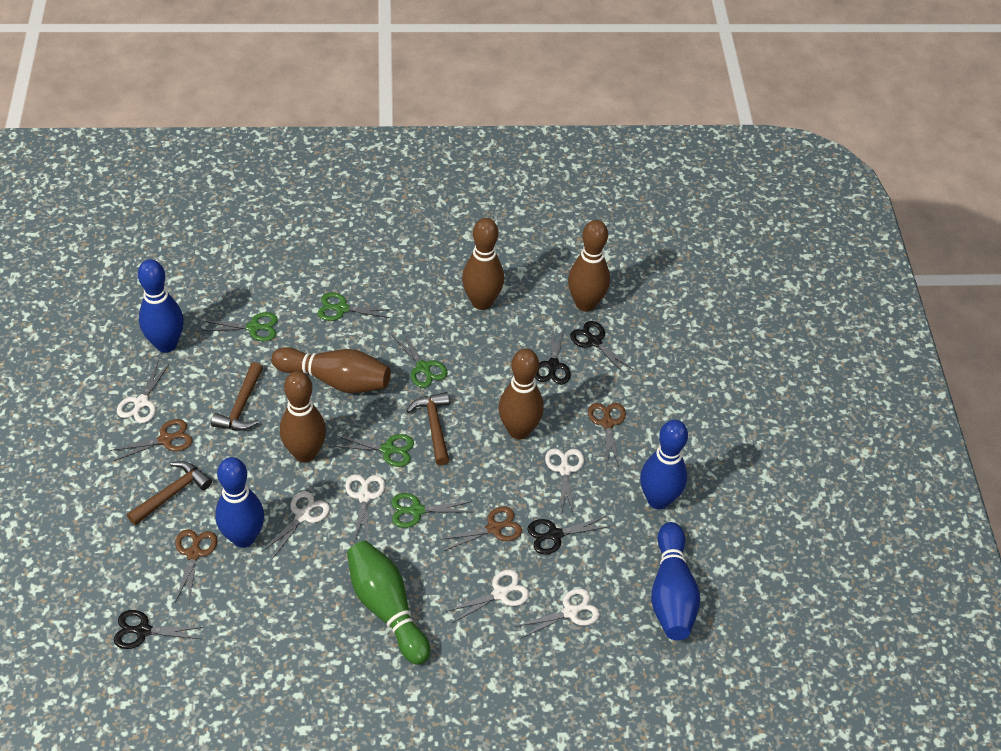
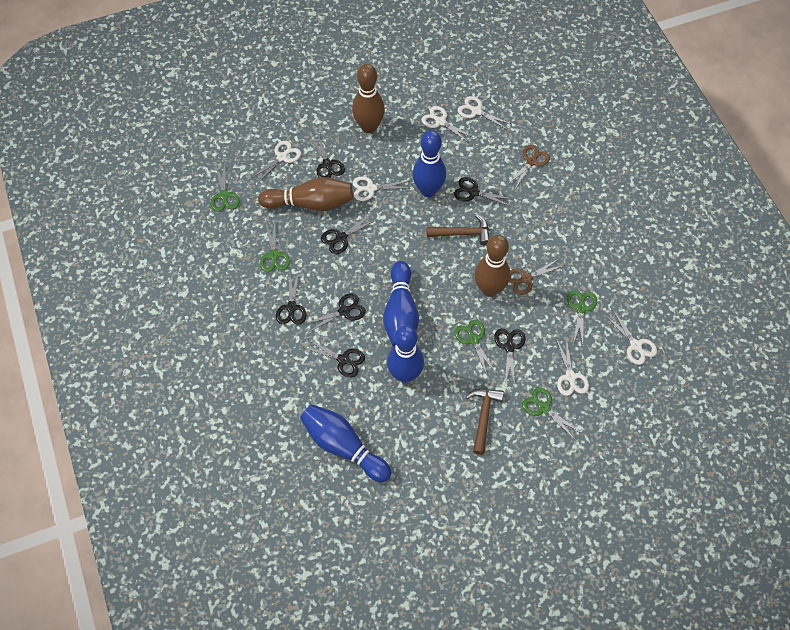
black scissors: 4 -> 7
brown bowling pin: 5 -> 3
brown hammer: 3 -> 2
brown scissors: 4 -> 2
green bowling pin: 1 -> 0

